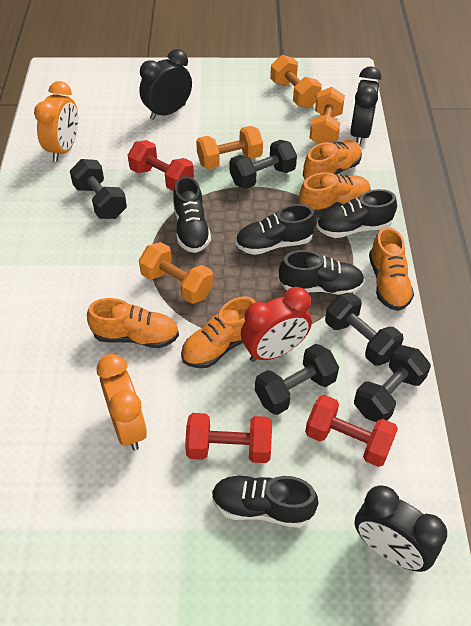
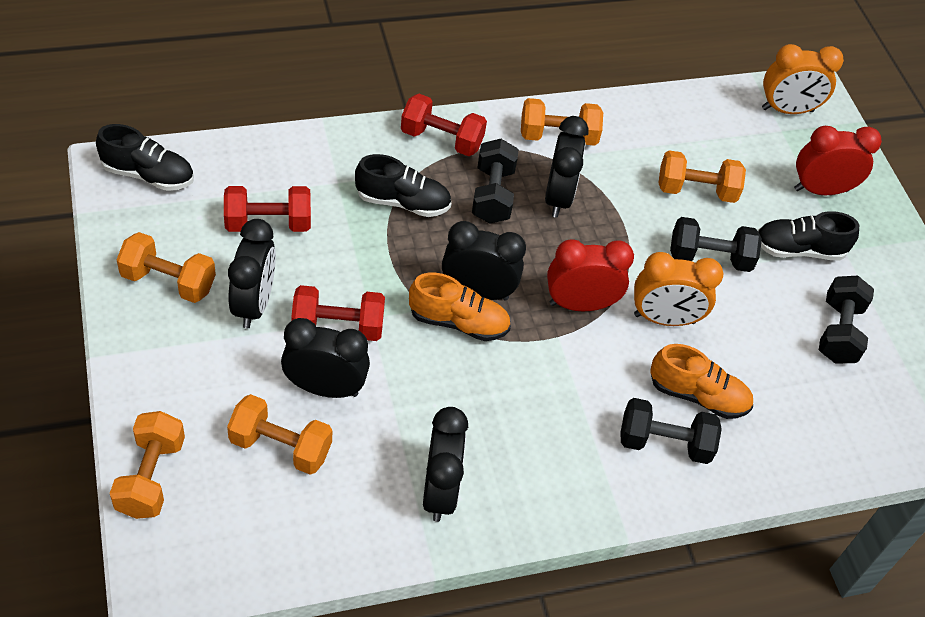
black clock: 3 -> 5
black dumbbell: 5 -> 4
black shoe: 5 -> 3
orange dumbbell: 4 -> 5
orange shoe: 5 -> 2
red clock: 1 -> 2

